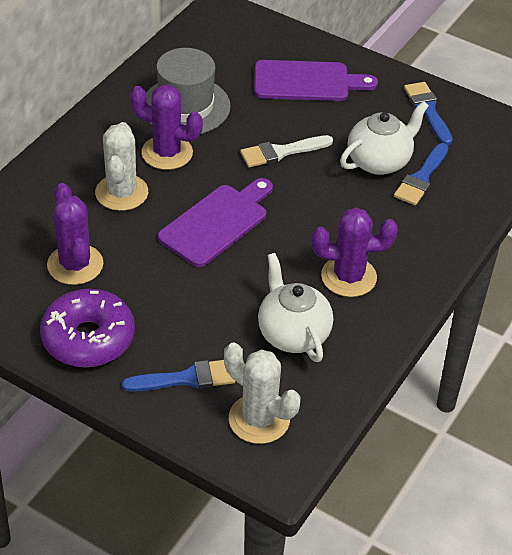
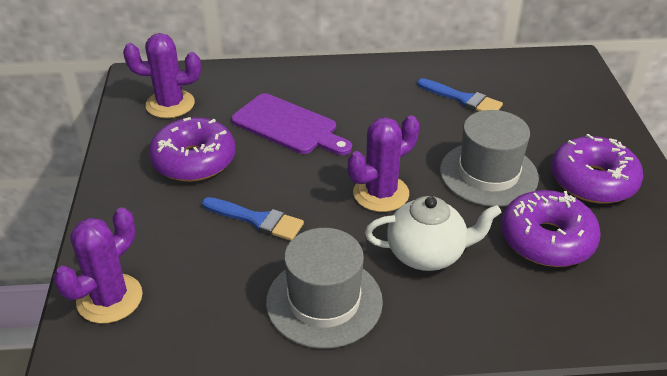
blue brush: 3 -> 2
grey hat: 1 -> 2
purple cutting board: 2 -> 1
purple donut: 1 -> 3
white brush: 1 -> 0
white cactus: 2 -> 0
white teapot: 2 -> 1

